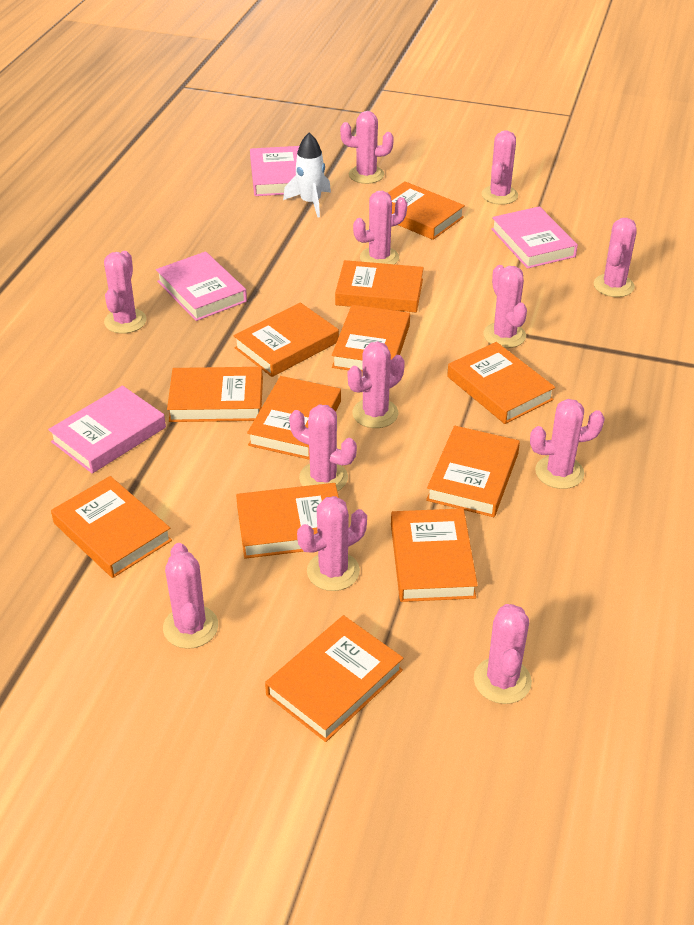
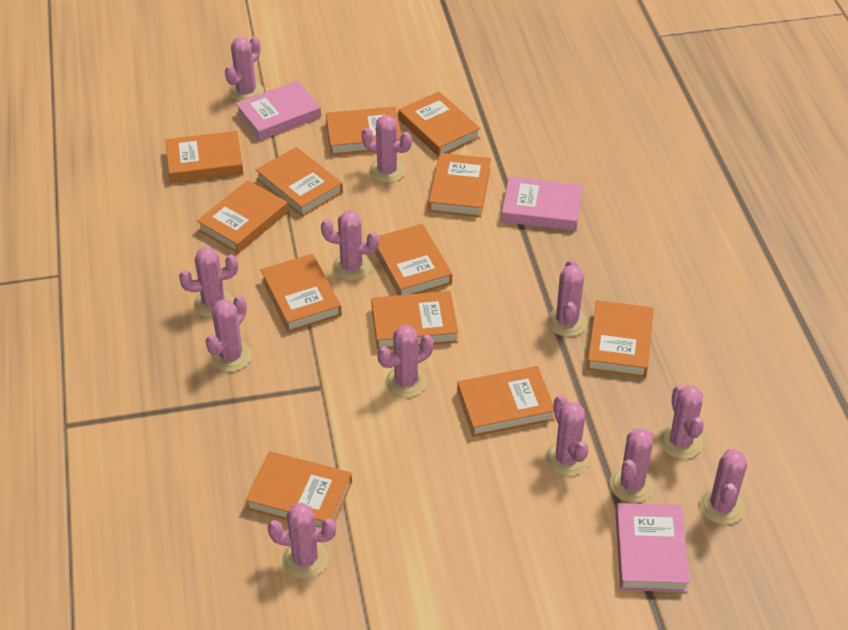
pink book: 4 -> 3
white rocket: 1 -> 0

